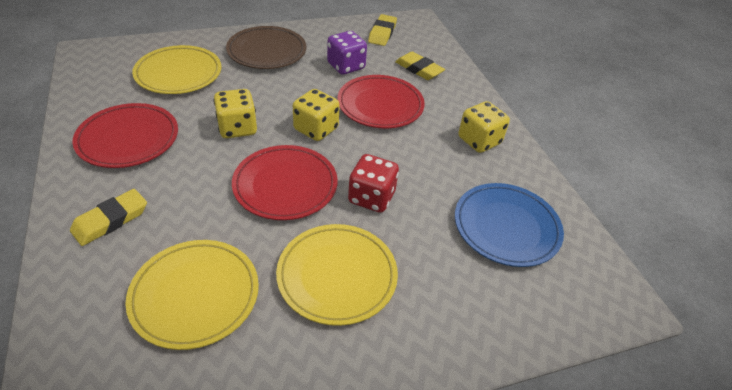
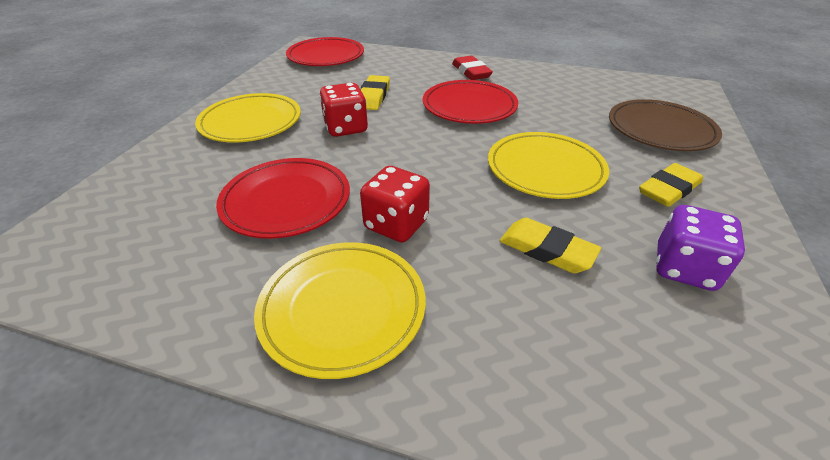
blue plate: 1 -> 0
red dice: 1 -> 2
red eraser: 0 -> 1
yellow dice: 3 -> 0

